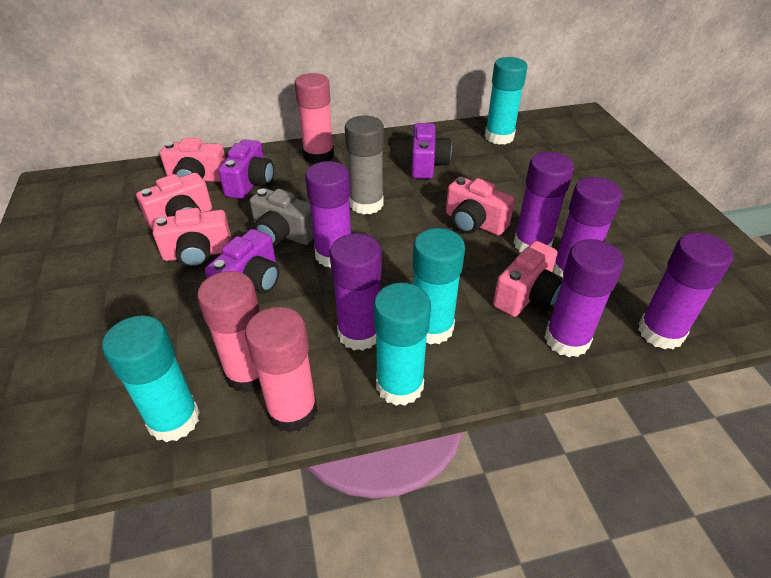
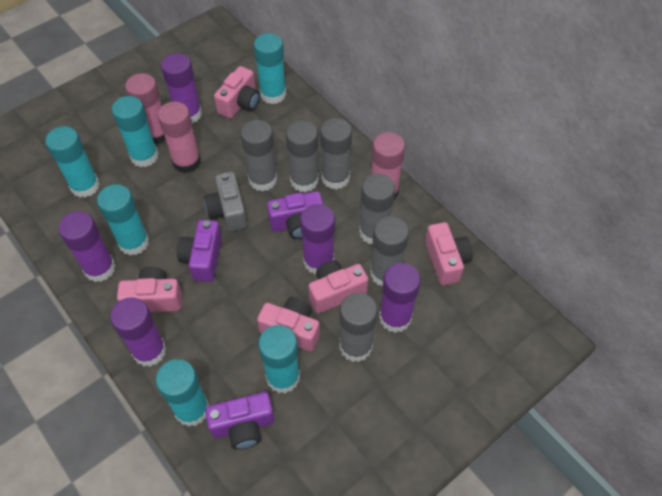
grey glue stick: 1 -> 6
purple glue stick: 6 -> 5
turquoise glue stick: 4 -> 6

